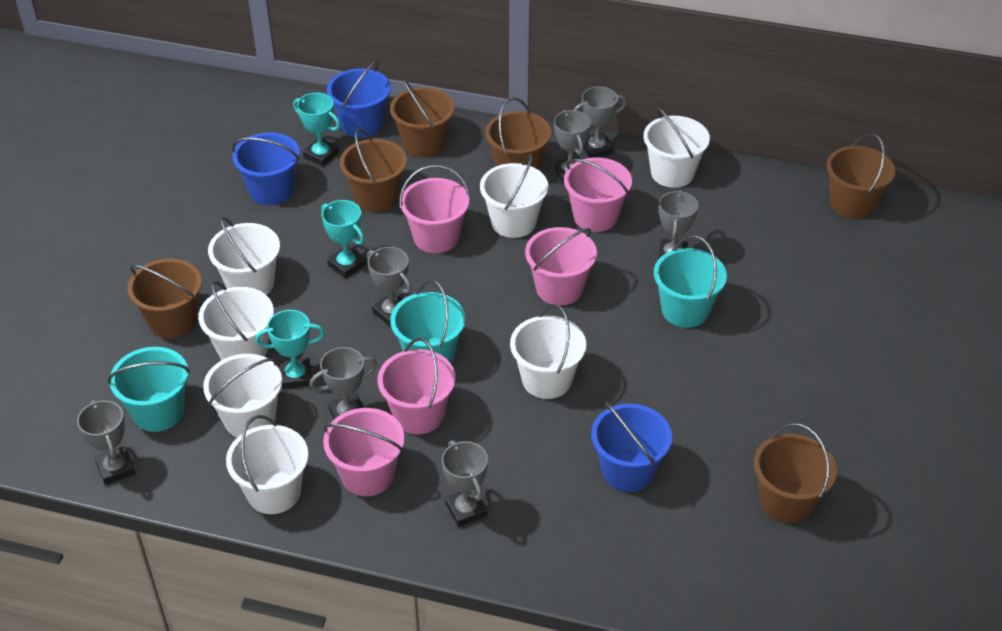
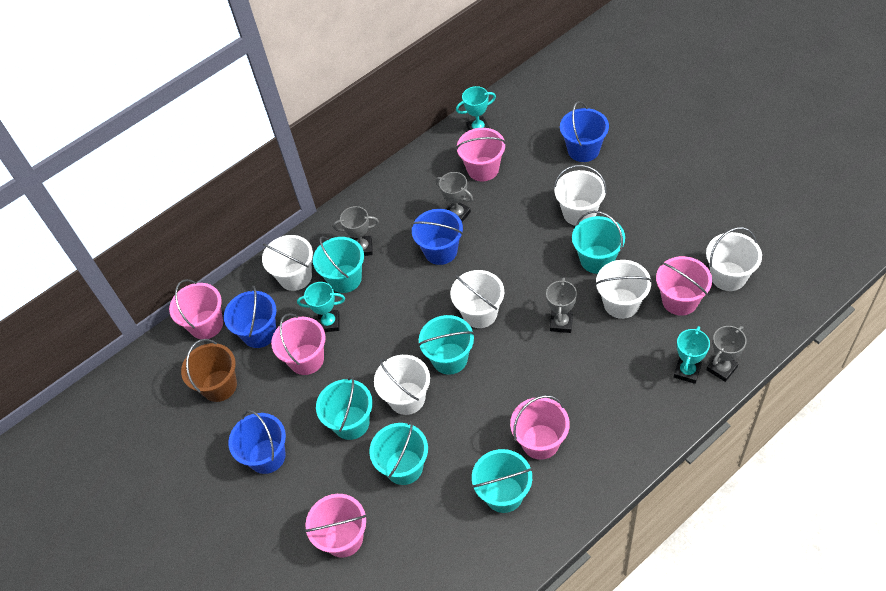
blue bucket: 3 -> 4
brown bucket: 6 -> 1
grey trophy: 7 -> 4
pink bucket: 5 -> 6
turquoise bucket: 3 -> 6
white bucket: 7 -> 6

